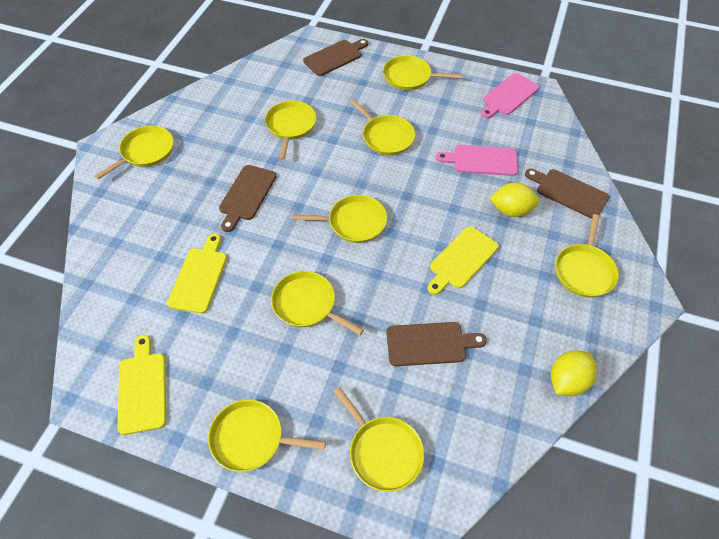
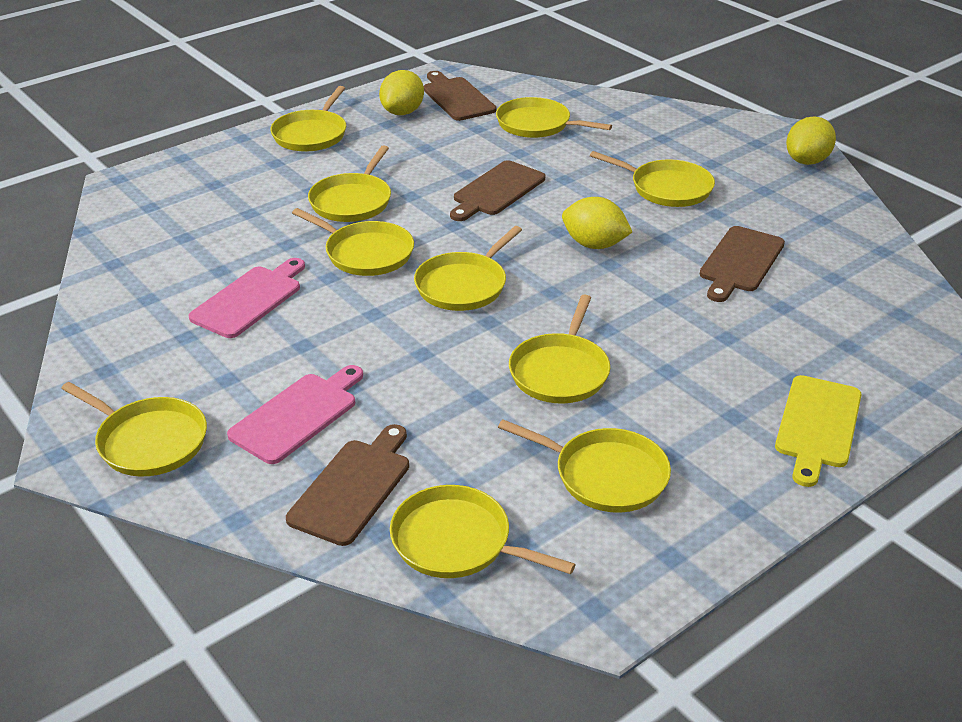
yellow cutting board: 3 -> 1
yellow lemon: 2 -> 3
yellow pan: 9 -> 10

